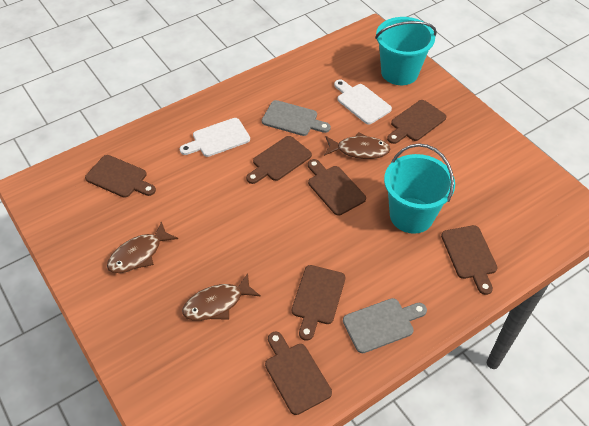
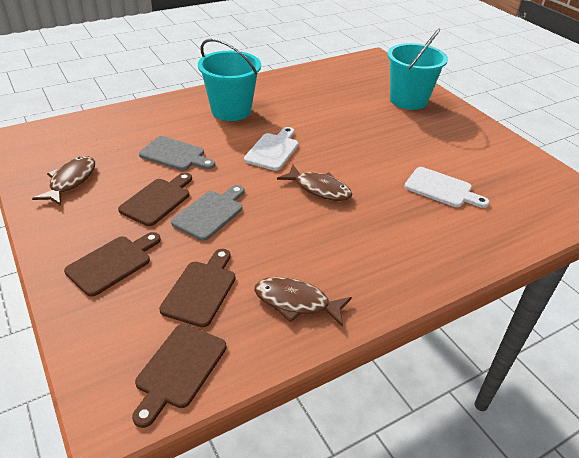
brown cutting board: 7 -> 4

